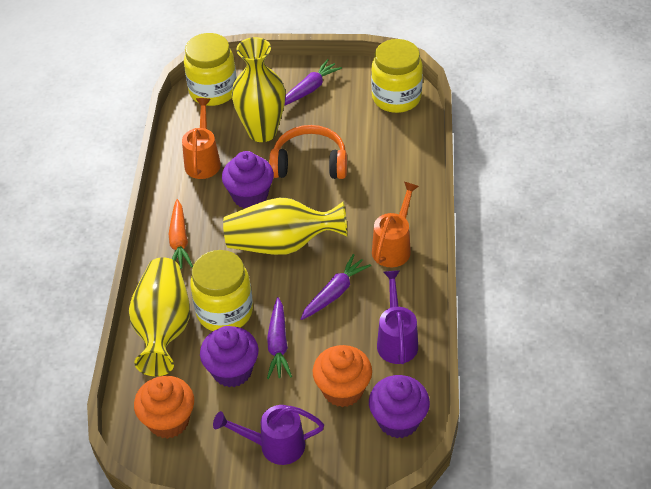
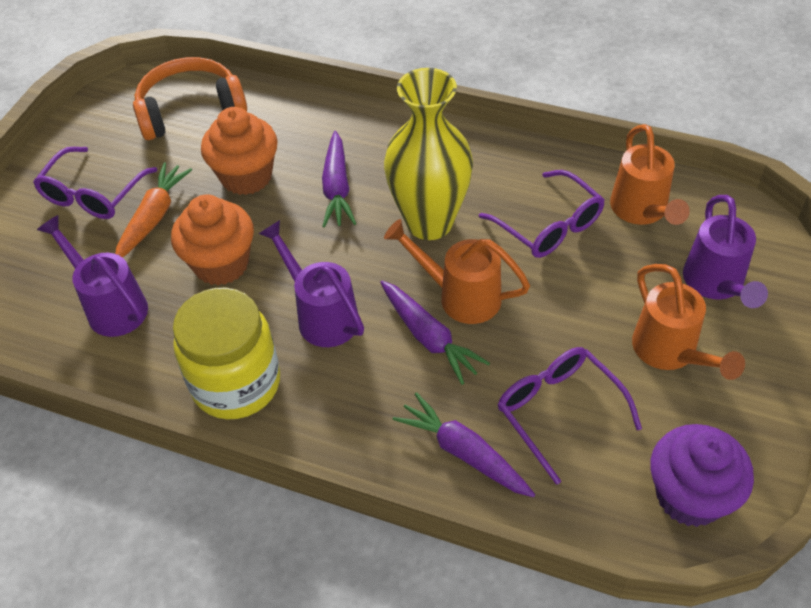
orange watering can: 2 -> 3
purple cupcake: 3 -> 1
purple glasses: 0 -> 3
purple watering can: 2 -> 3
yellow jar: 3 -> 1
yellow vase: 3 -> 1

